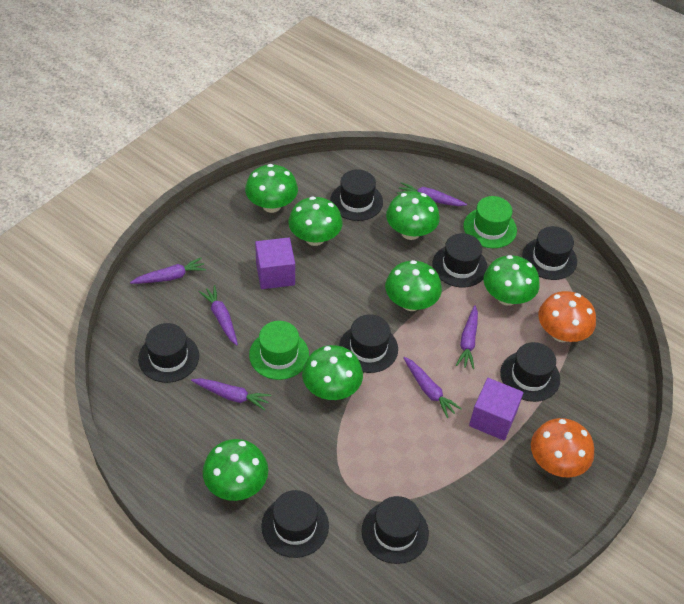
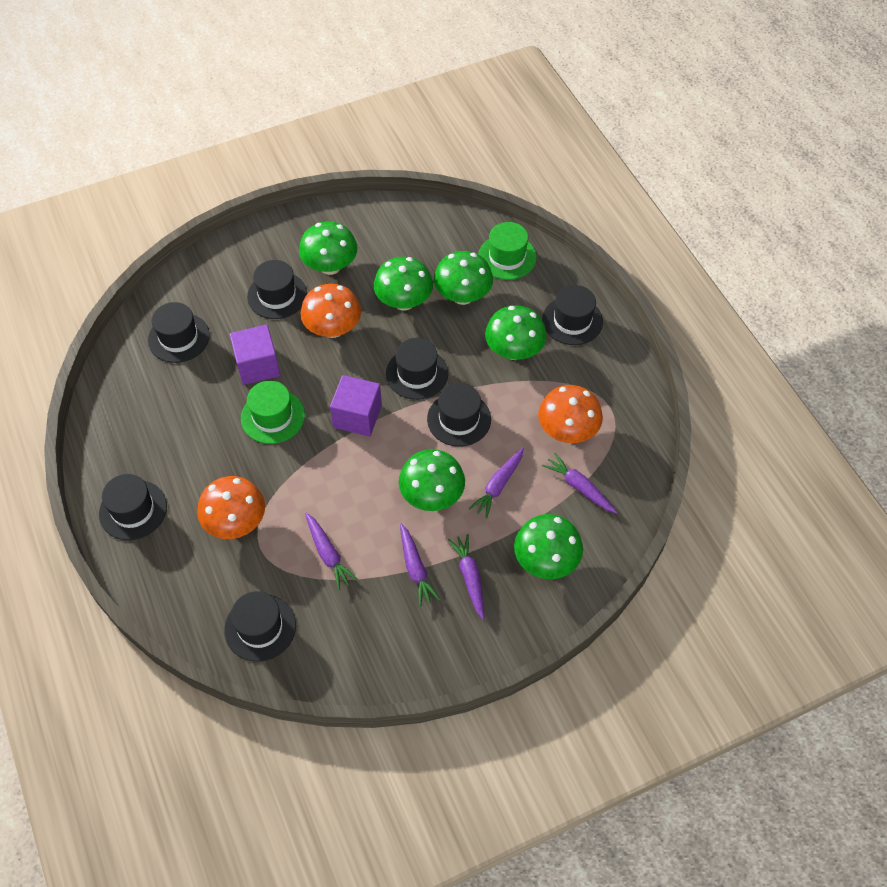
black hat: 8 -> 7
green mushroom: 7 -> 6
orange mushroom: 2 -> 3
purple carrot: 6 -> 5

